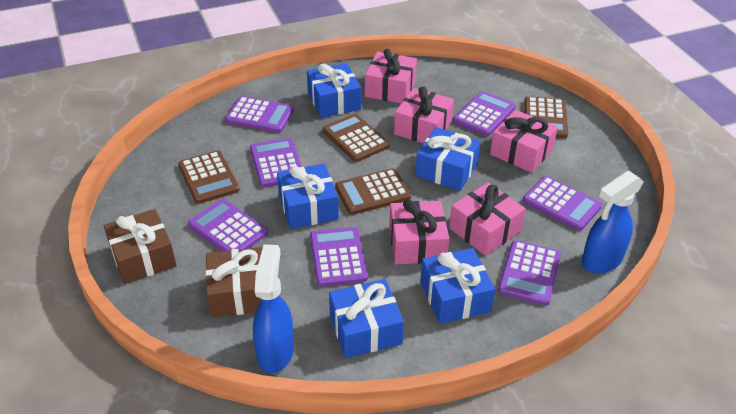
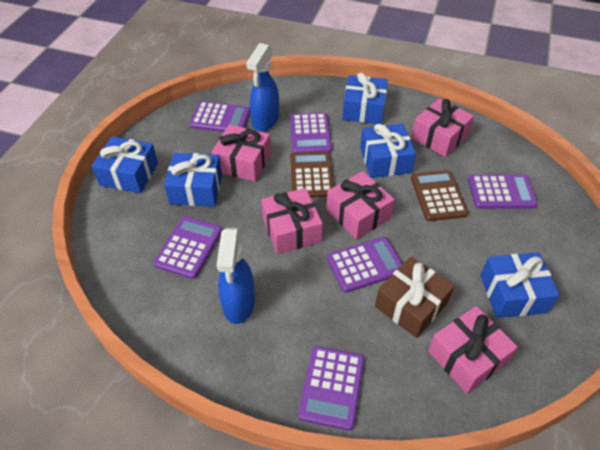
brown calculator: 4 -> 2
brown gift: 2 -> 1
purple calculator: 7 -> 6

